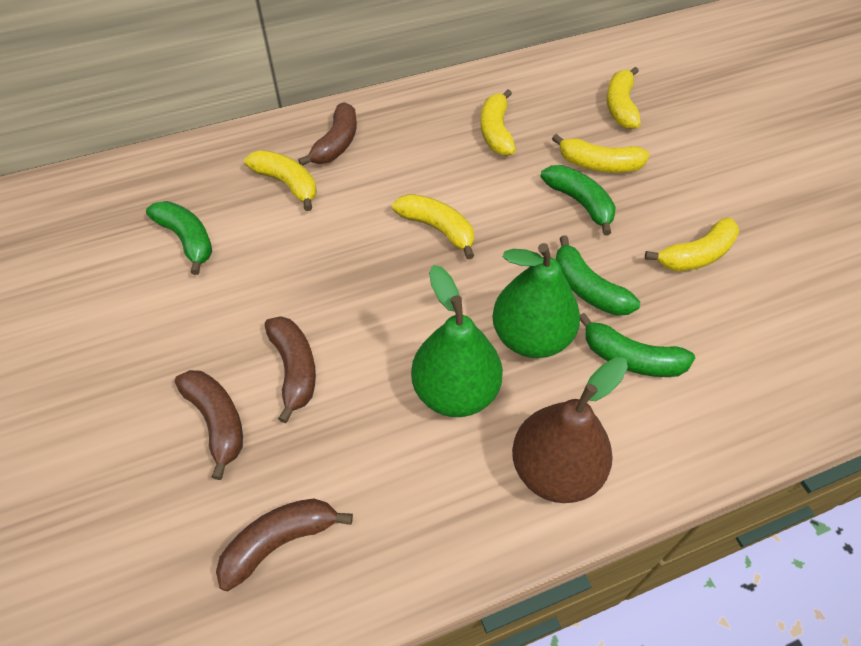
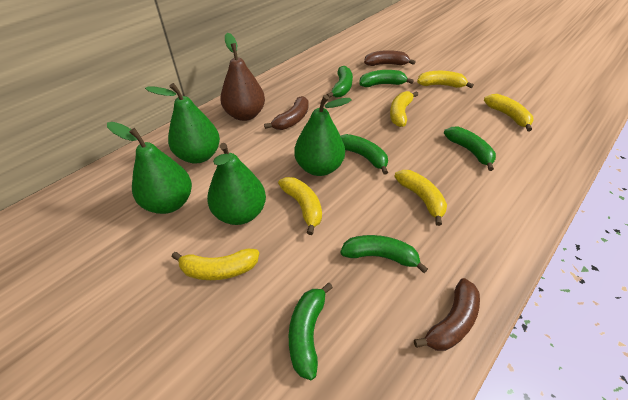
brown banana: 4 -> 3
green banana: 4 -> 6
green pear: 2 -> 4

